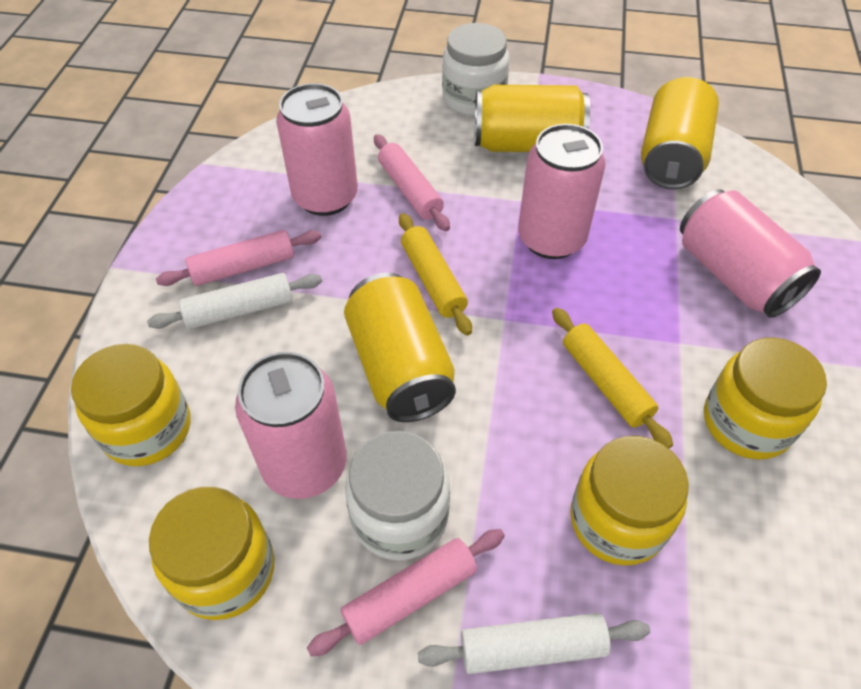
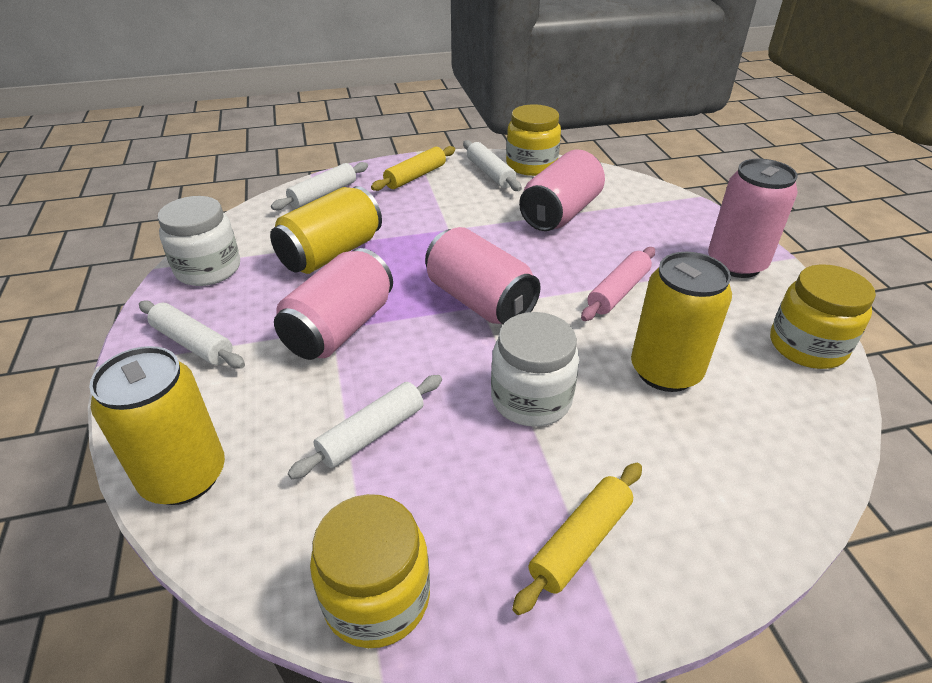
pink rolling pin: 3 -> 1
white rolling pin: 2 -> 4
yellow jar: 4 -> 3

